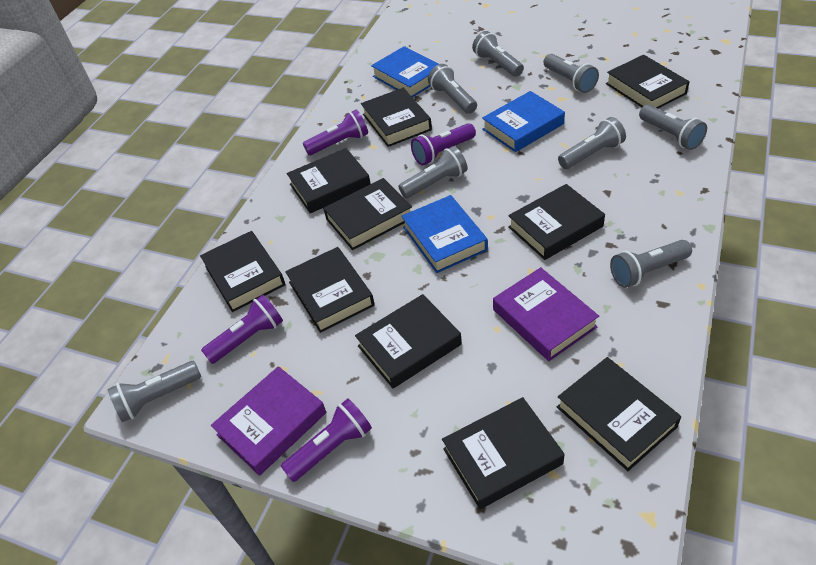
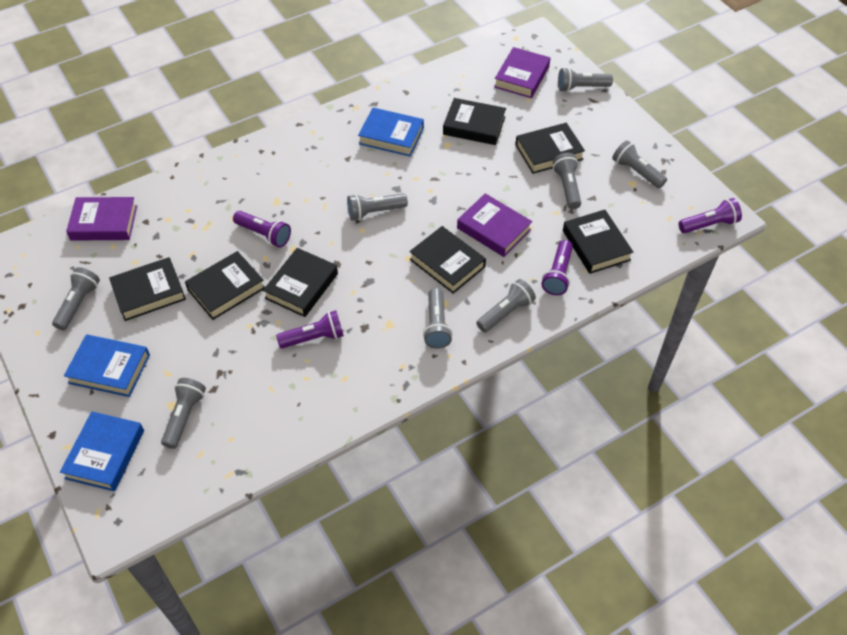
black book: 10 -> 7
purple book: 2 -> 3

